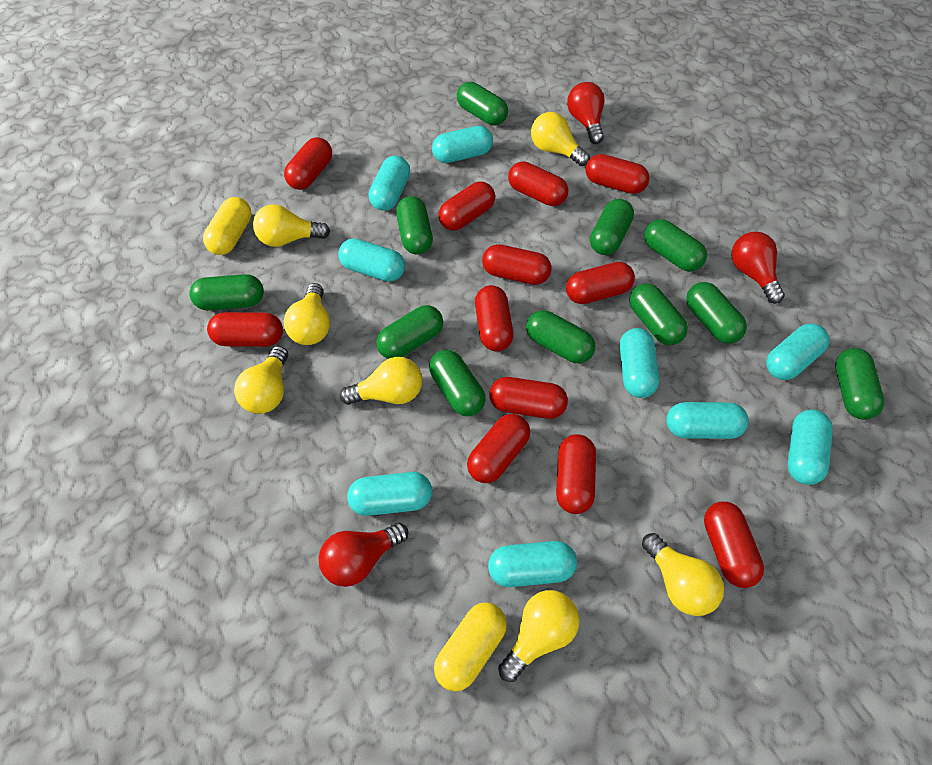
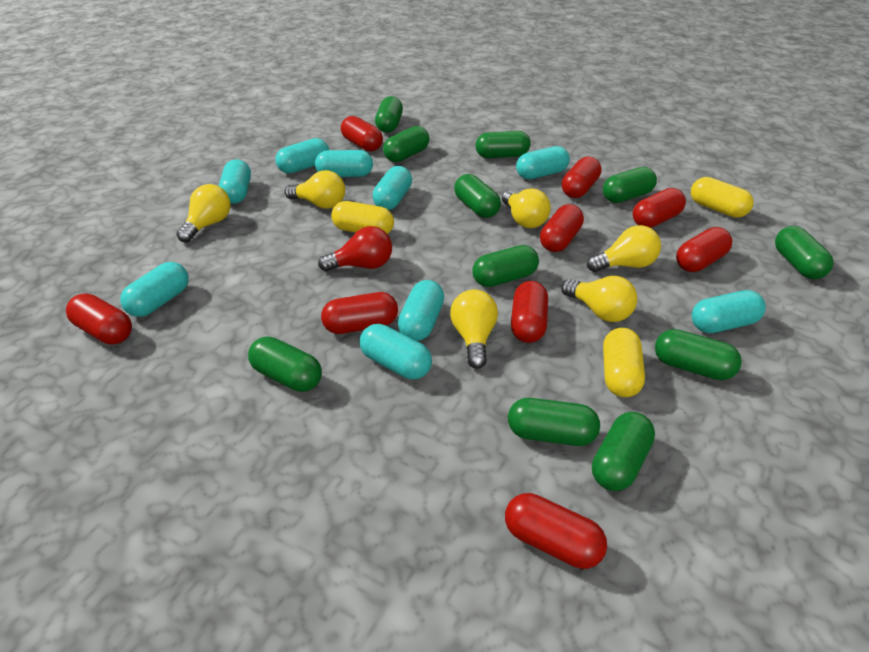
red capsule: 12 -> 9
red light bulb: 3 -> 1
yellow capsule: 2 -> 3
yellow light bulb: 7 -> 6

